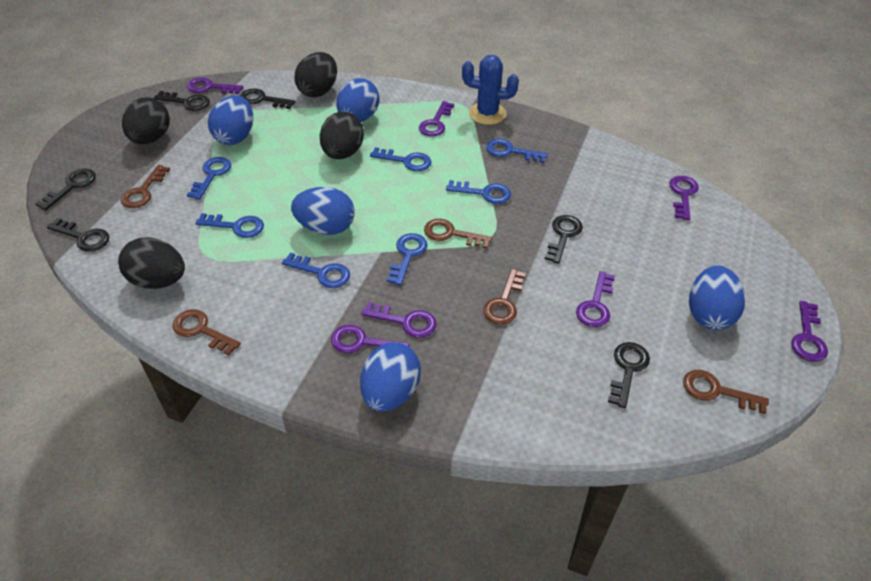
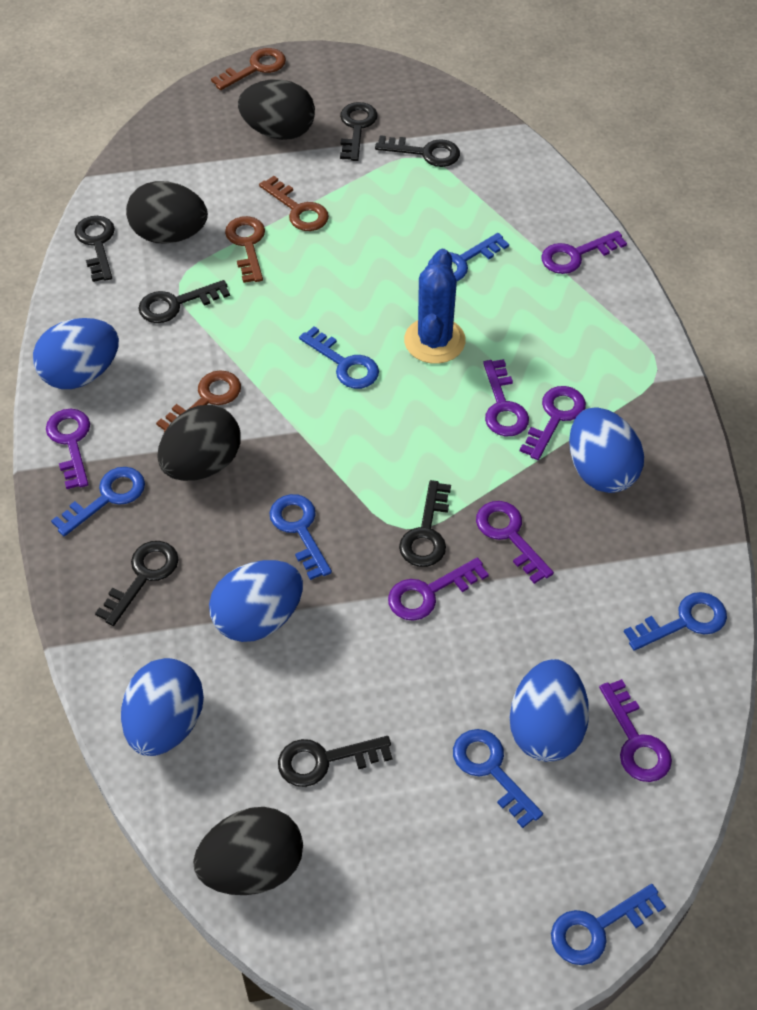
black key: 6 -> 7
brown key: 5 -> 4

